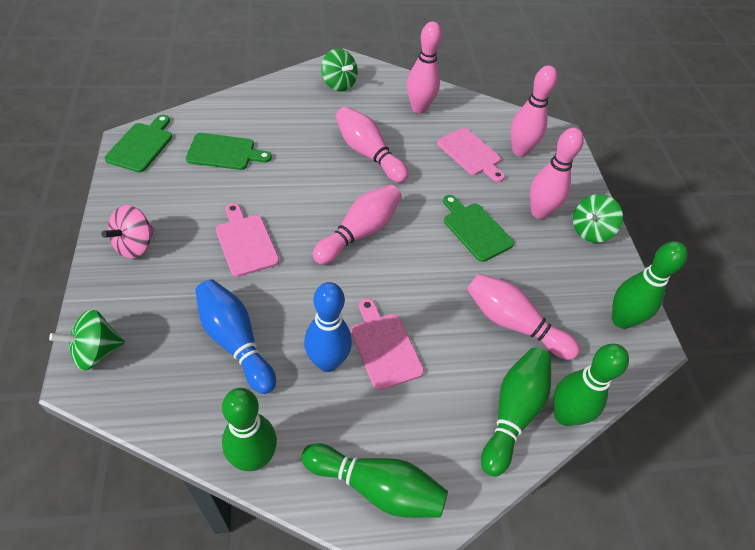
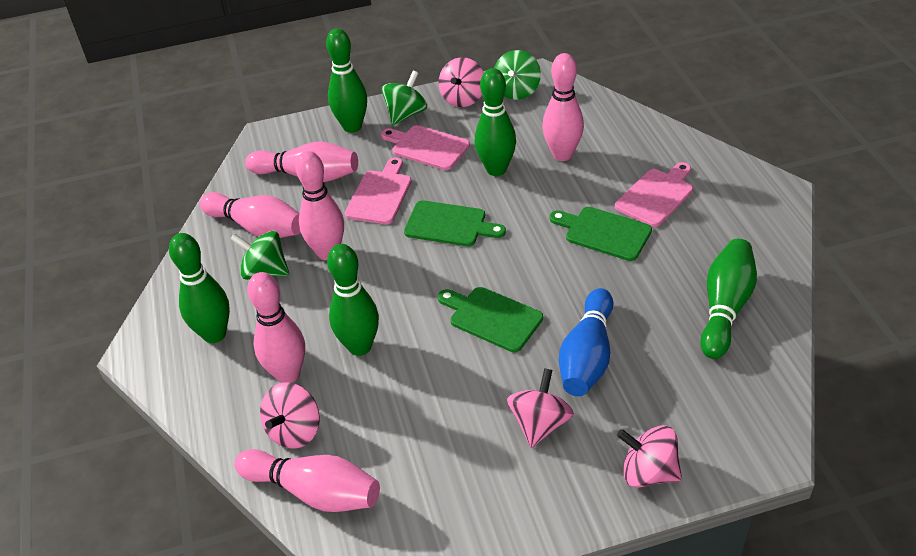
blue bowling pin: 2 -> 1
pink spinning top: 1 -> 4

